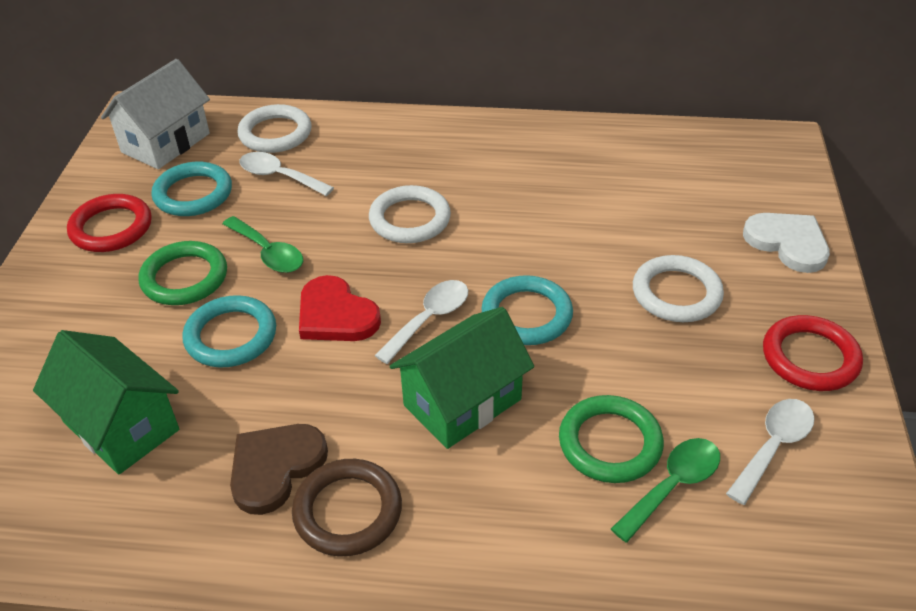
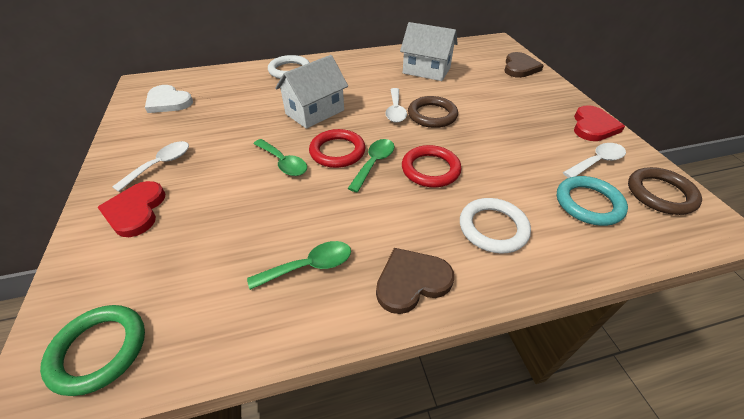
brown heart: 1 -> 2
brown ring: 1 -> 2
green house: 2 -> 0
green ring: 2 -> 1
green spoon: 2 -> 3
red heart: 1 -> 2
turquoise ring: 3 -> 1
white house: 1 -> 2
white ring: 3 -> 2

